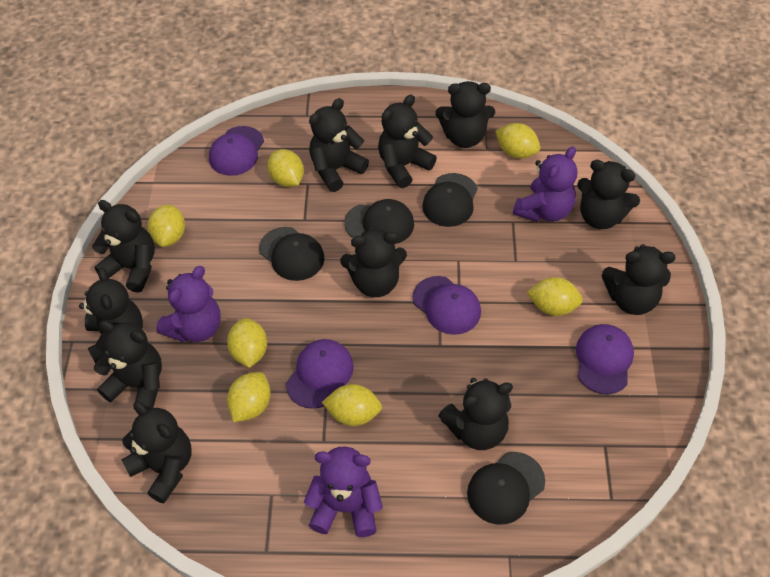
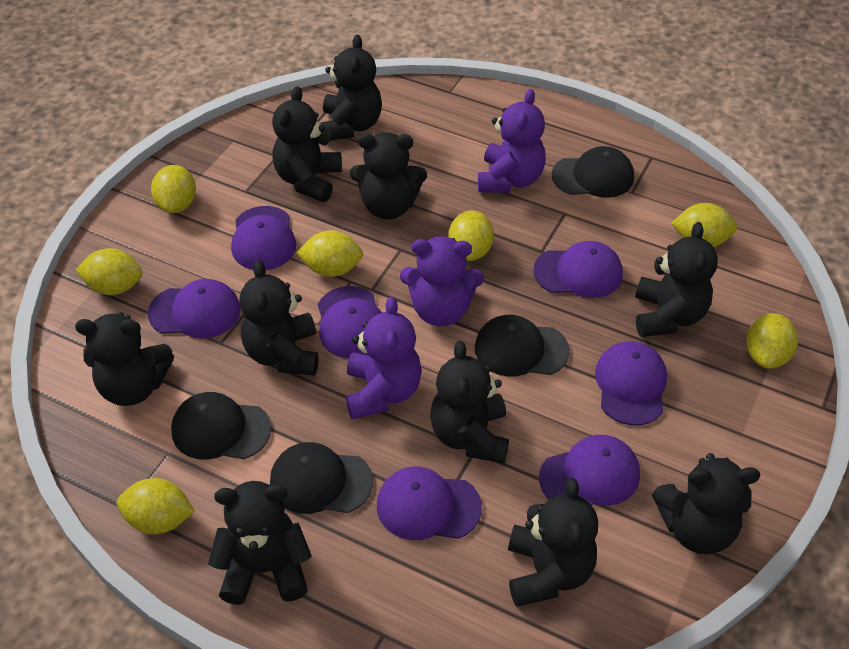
black teddy bear: 11 -> 10
purple cap: 4 -> 7

